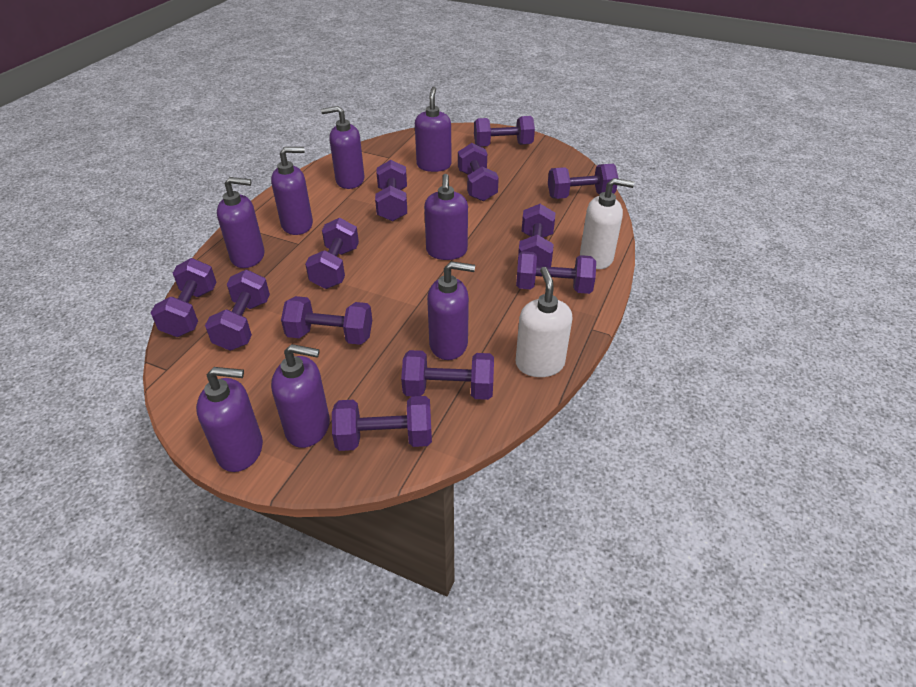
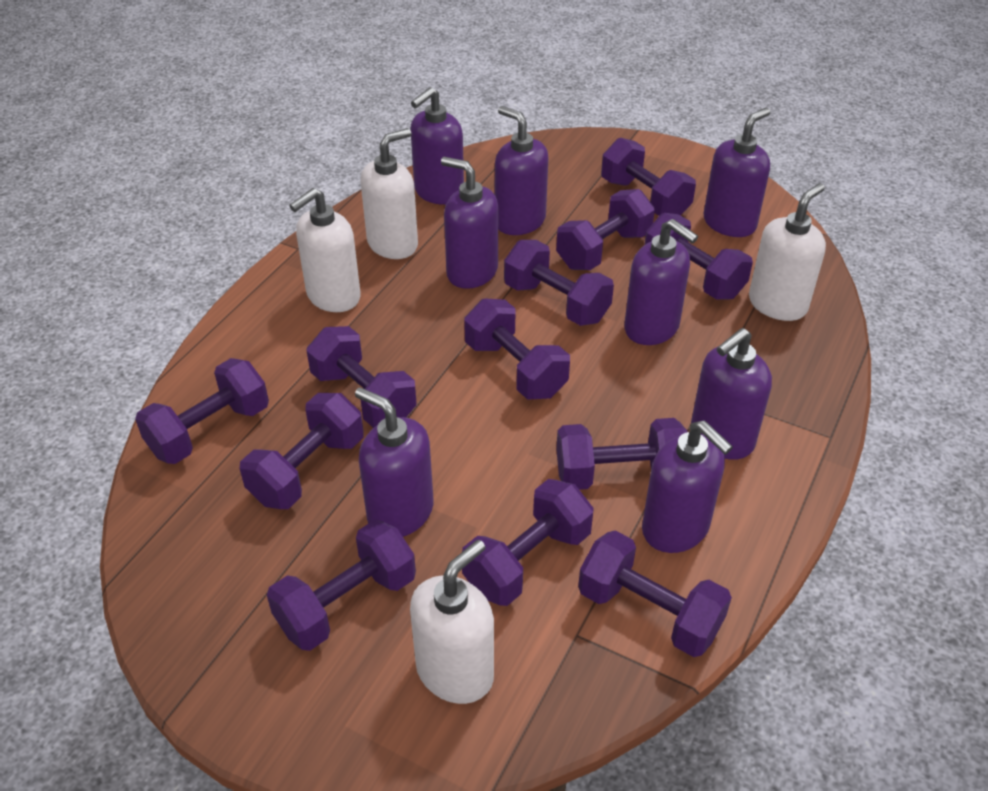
white soap dispenser: 2 -> 4

